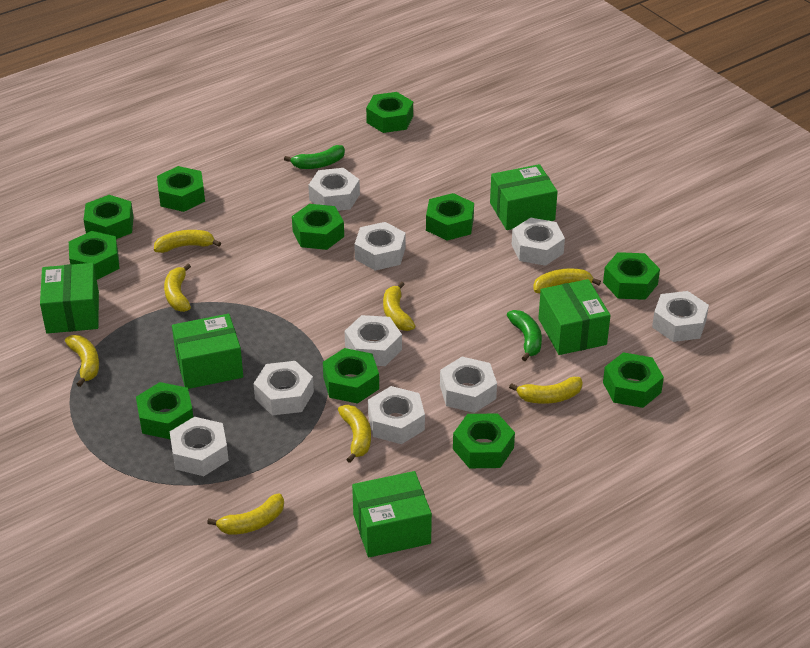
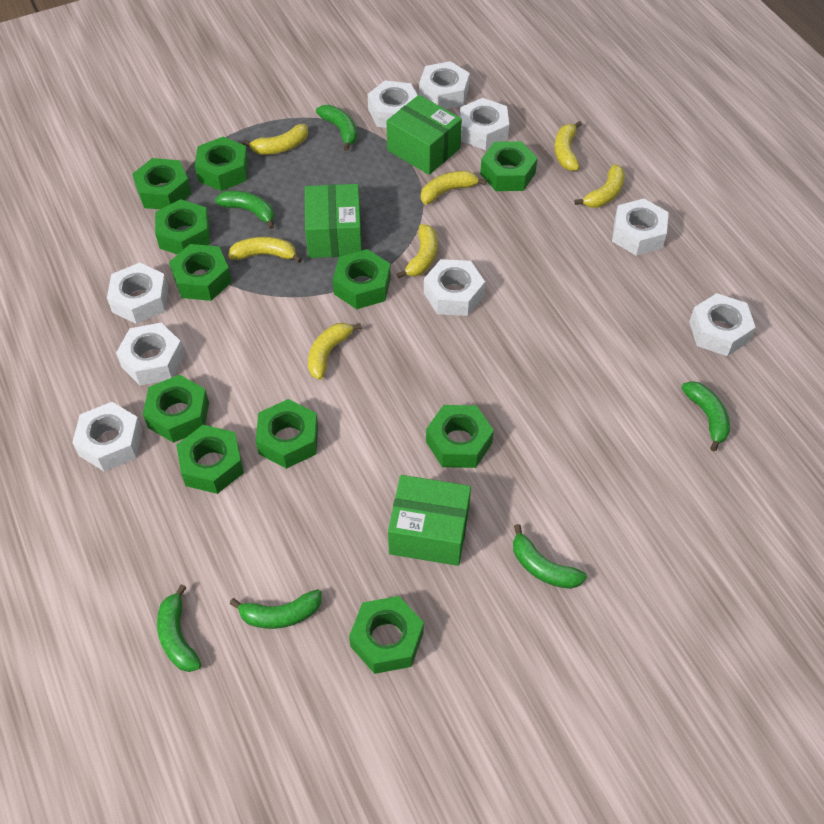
green banana: 2 -> 6
green box: 5 -> 3
yellow banana: 8 -> 7

